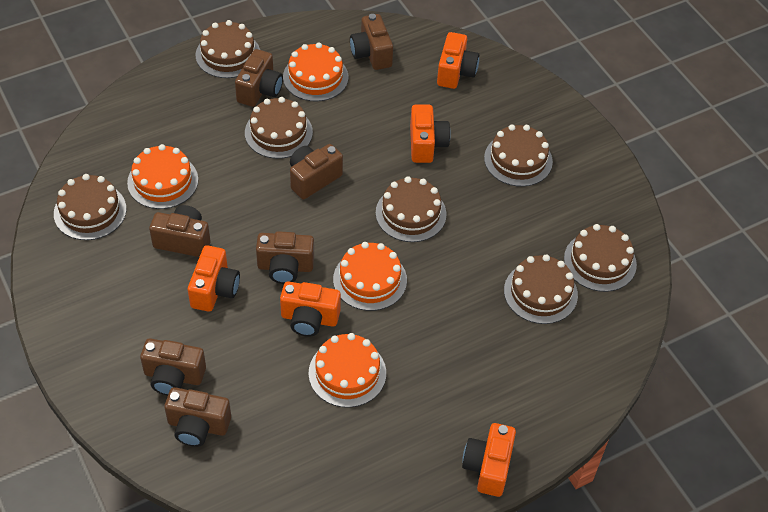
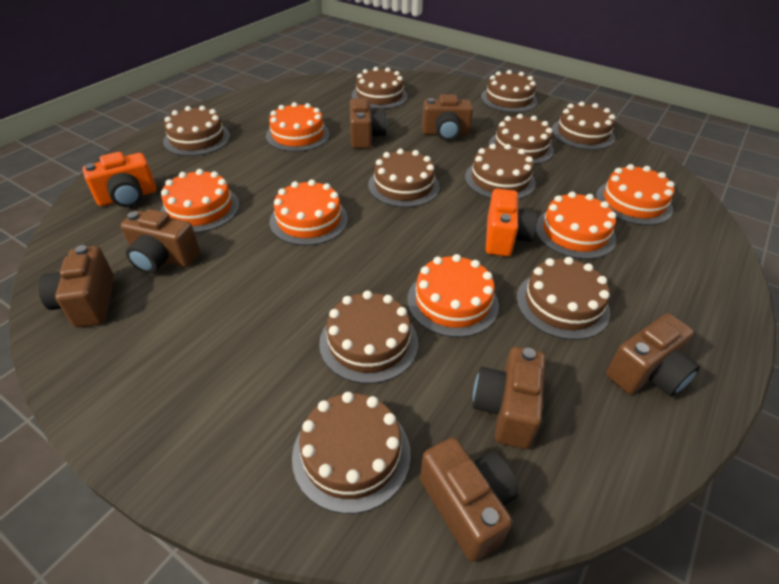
brown cake: 7 -> 10
orange cake: 4 -> 6
orange camera: 5 -> 2

